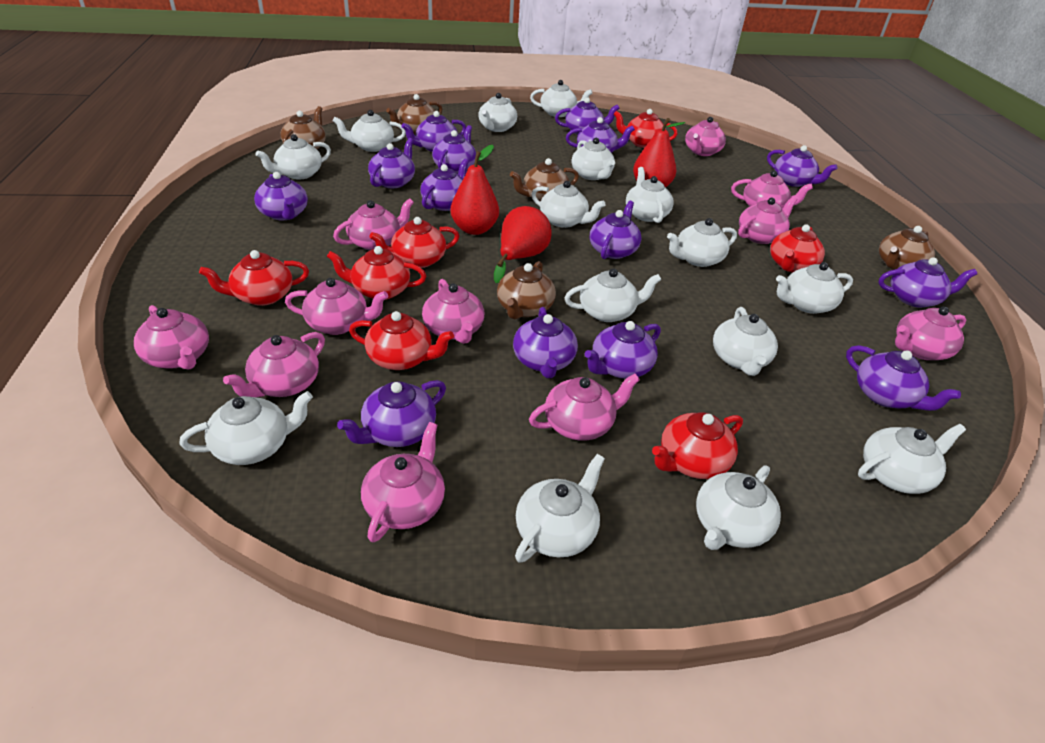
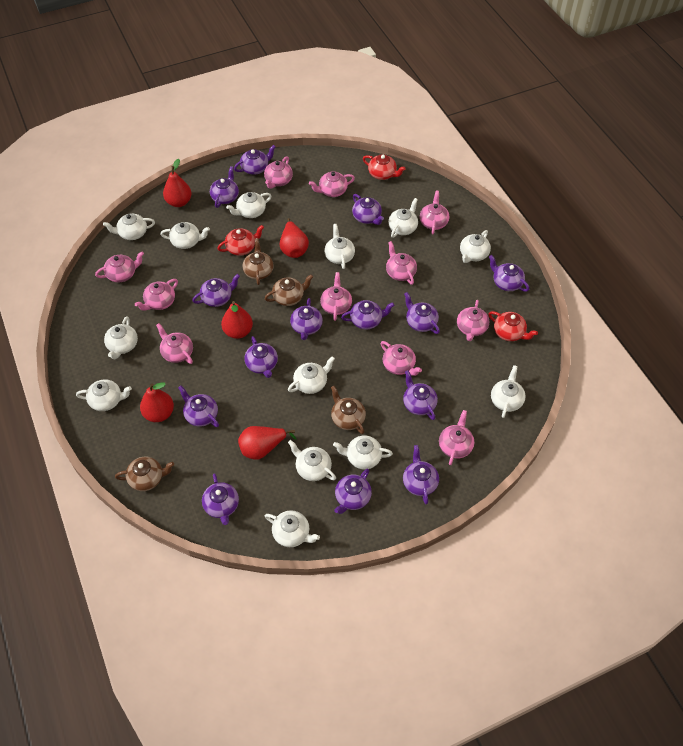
brown teapot: 5 -> 4
red pear: 3 -> 5
red teapot: 7 -> 3
white teapot: 15 -> 13

